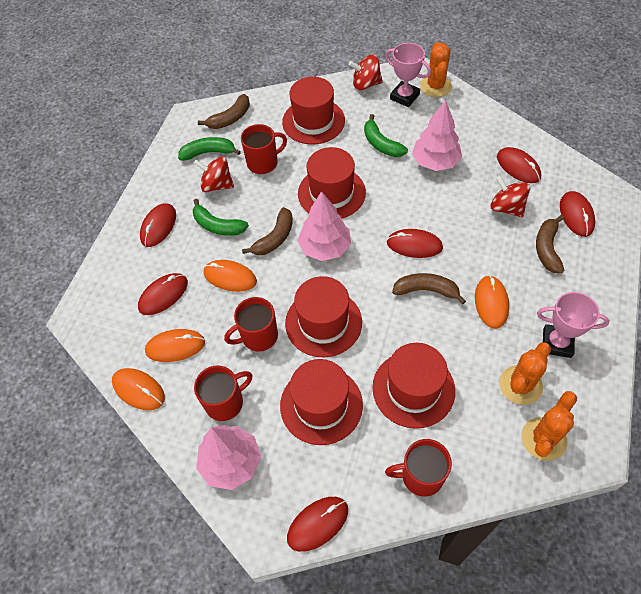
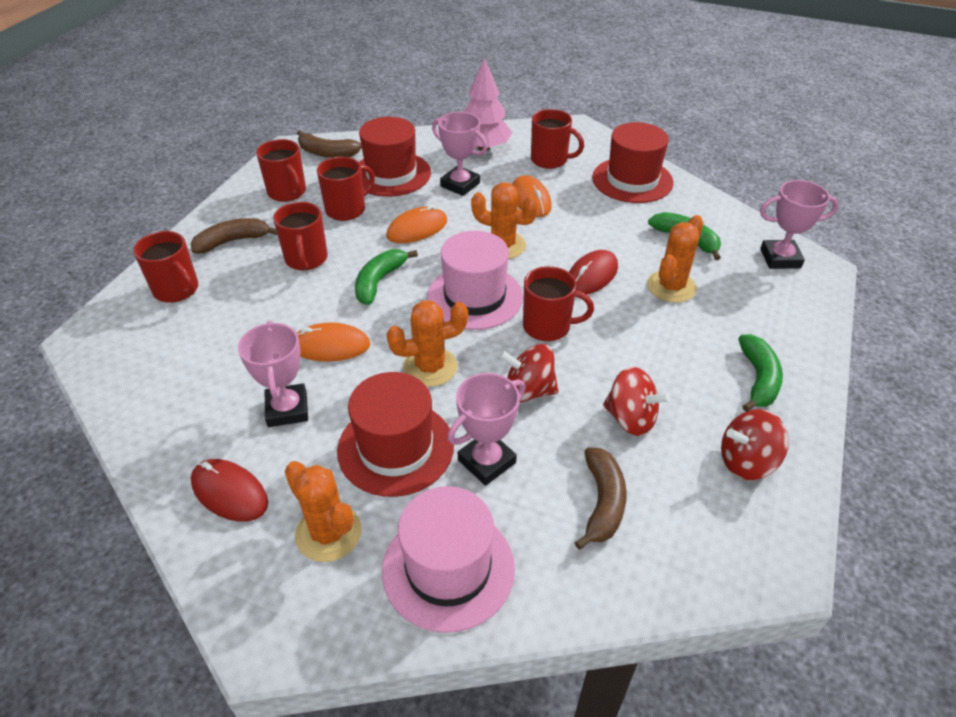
brown banana: 4 -> 3
orange cactus: 3 -> 4
orange mouse: 4 -> 3
pink hat: 0 -> 2
pink tree: 3 -> 1
pink trophy: 2 -> 4
red hat: 5 -> 3
red mouse: 6 -> 2
red mug: 4 -> 6

